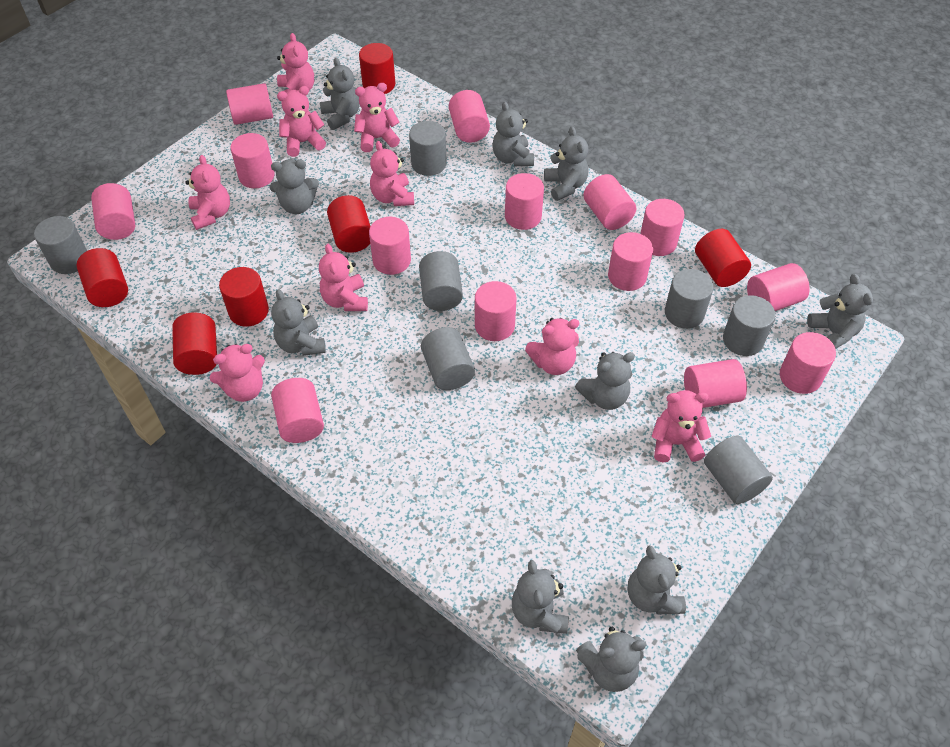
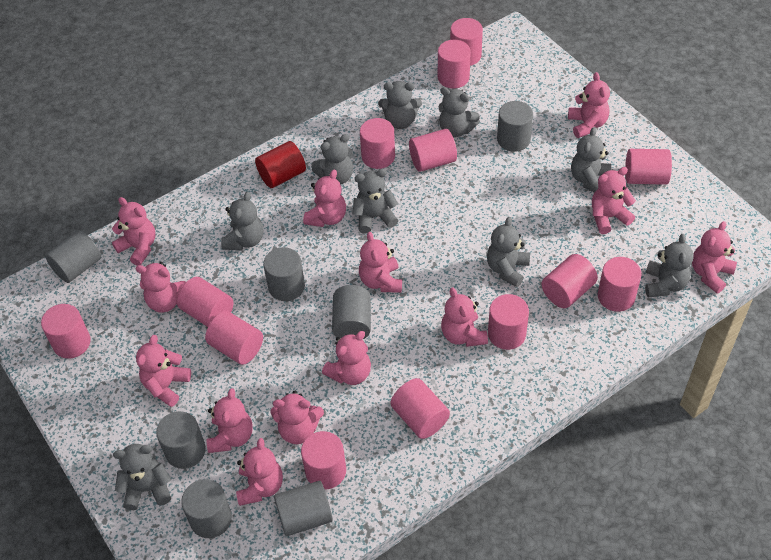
grey teddy bear: 10 -> 9
pink cylinder: 14 -> 13
pink teddy bear: 9 -> 13
red cylinder: 6 -> 1

